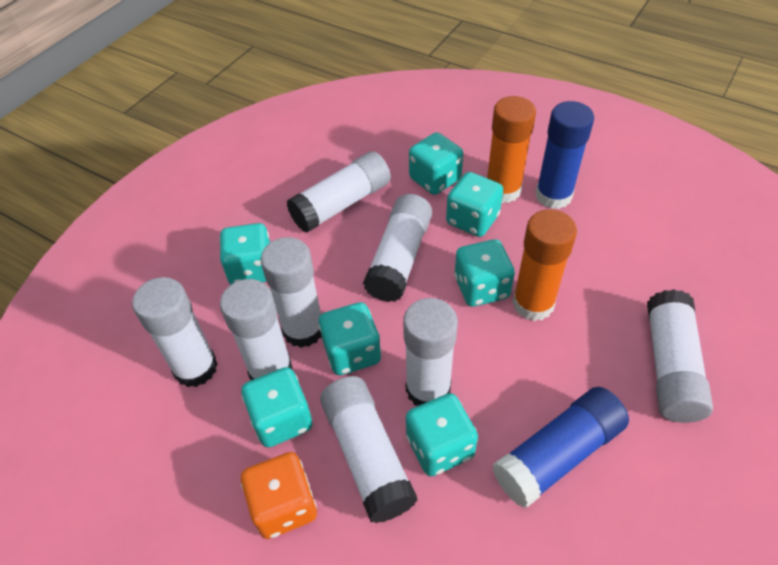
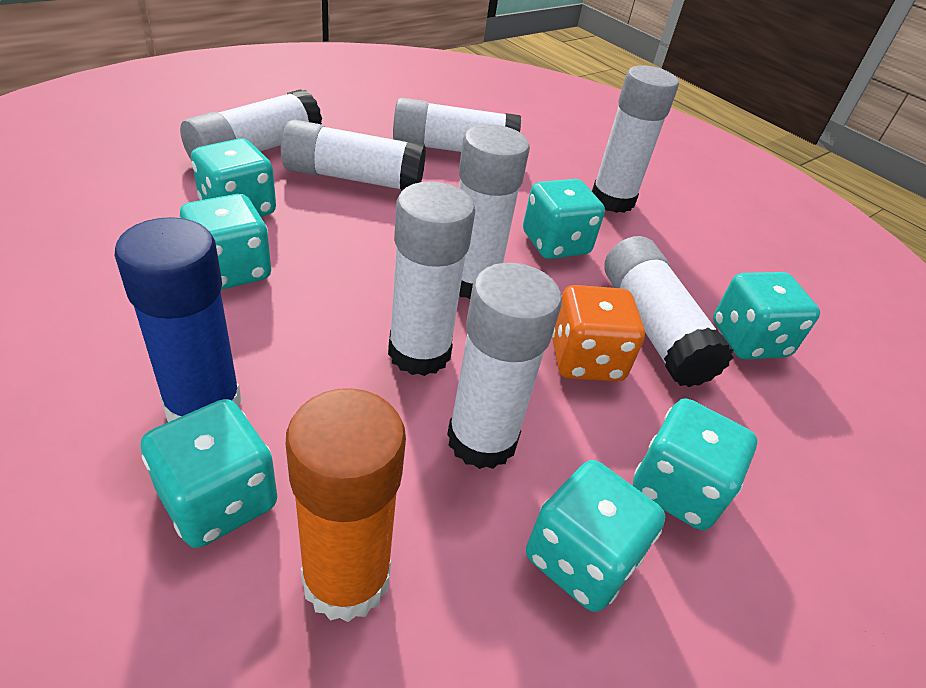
blue glue stick: 2 -> 1
orange glue stick: 2 -> 1

